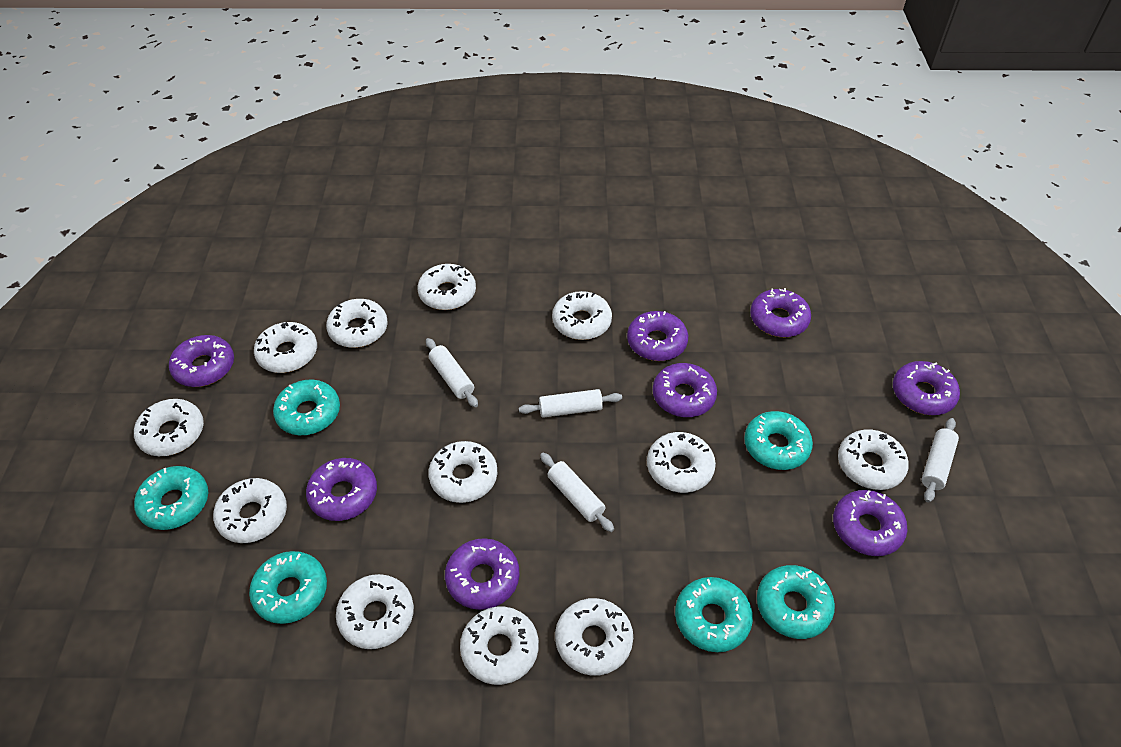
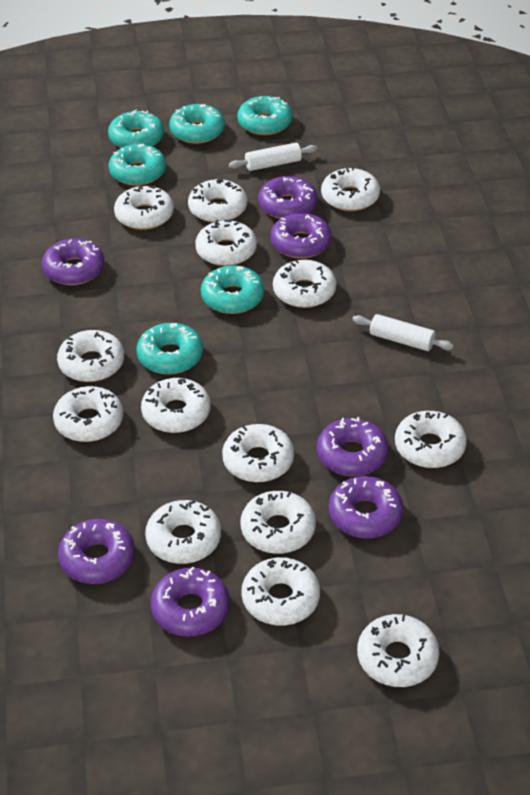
purple donut: 8 -> 7
white donut: 12 -> 14
white rolling pin: 4 -> 2

